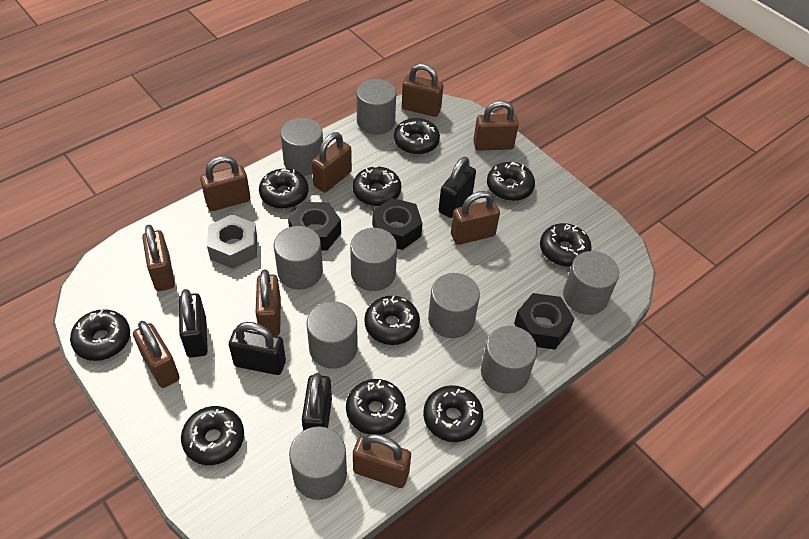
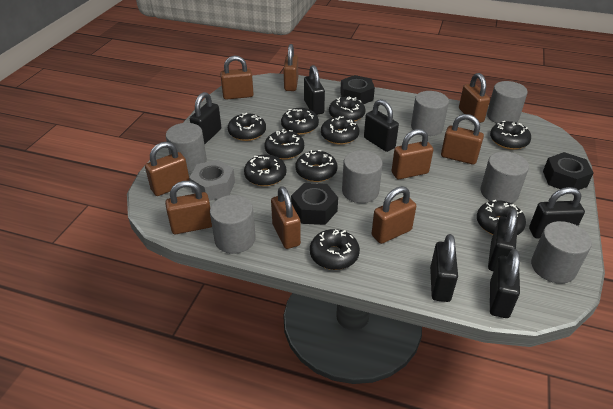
black padlock: 4 -> 7
grey cylinder: 9 -> 7

